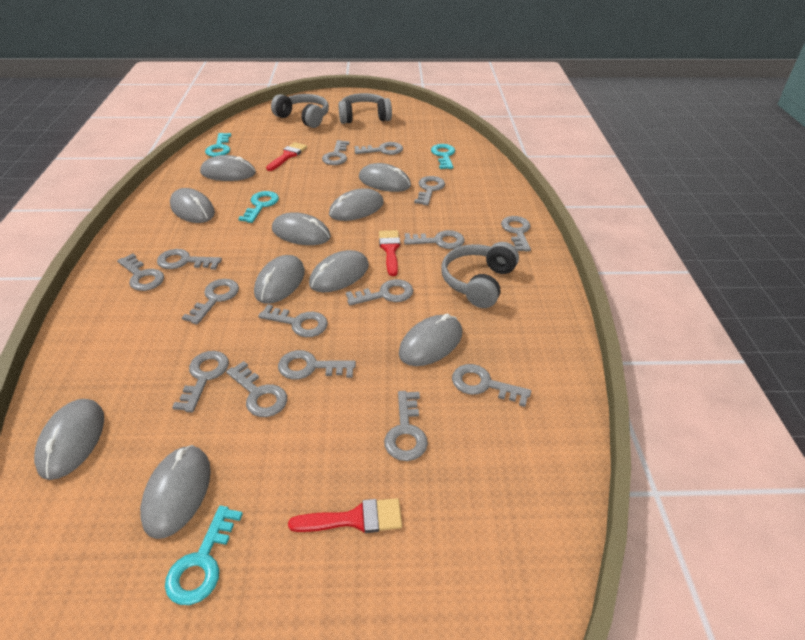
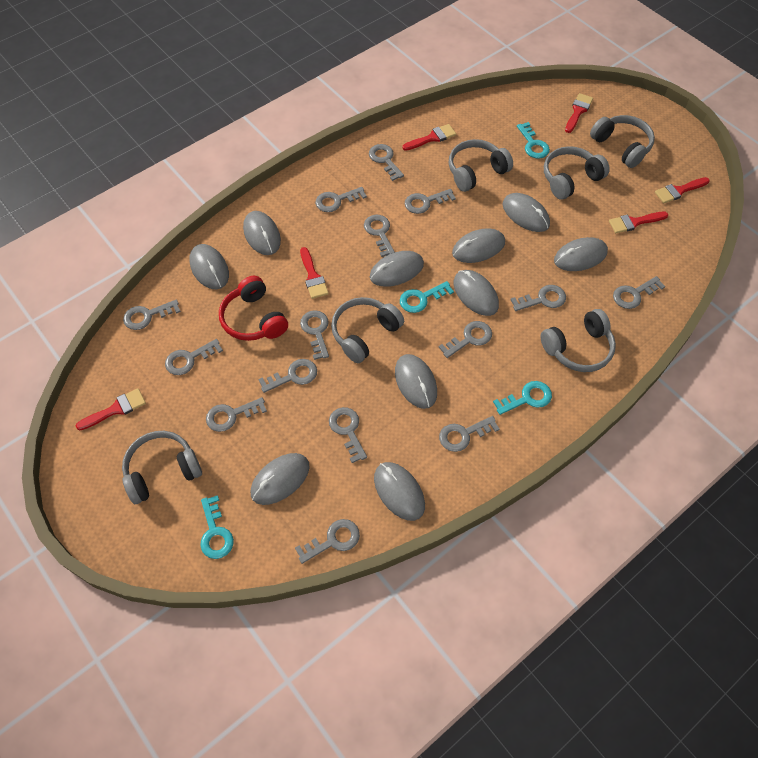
grey headphones: 3 -> 6
red brush: 3 -> 6
red headphones: 0 -> 1

